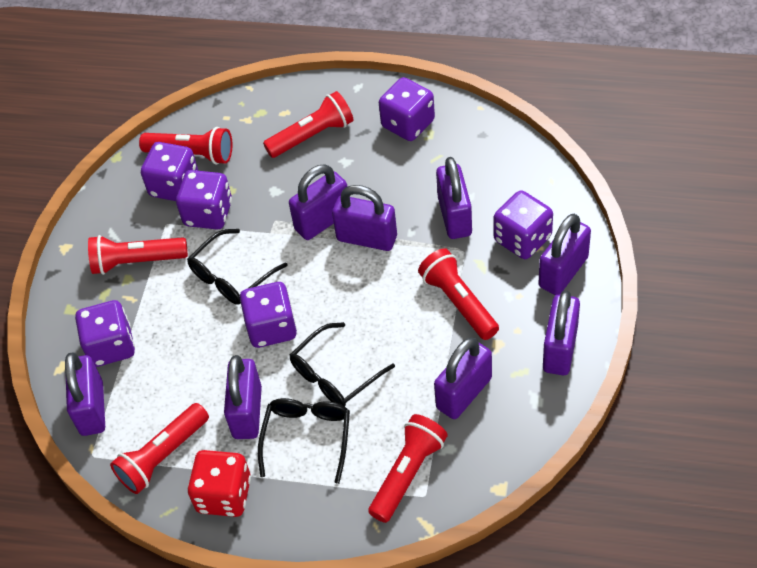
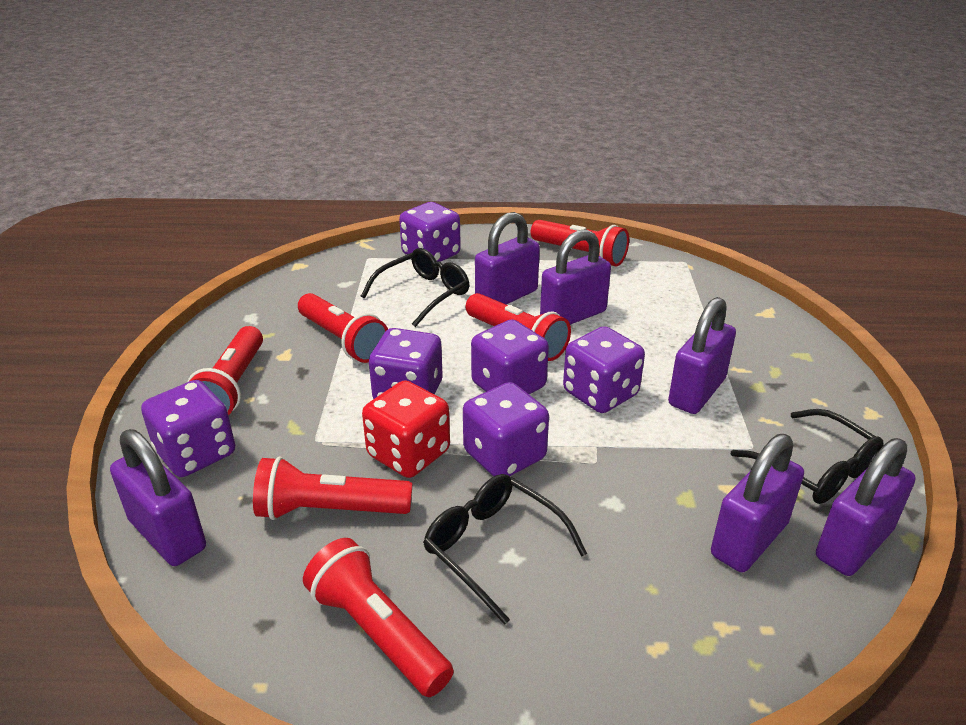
purple padlock: 8 -> 6

